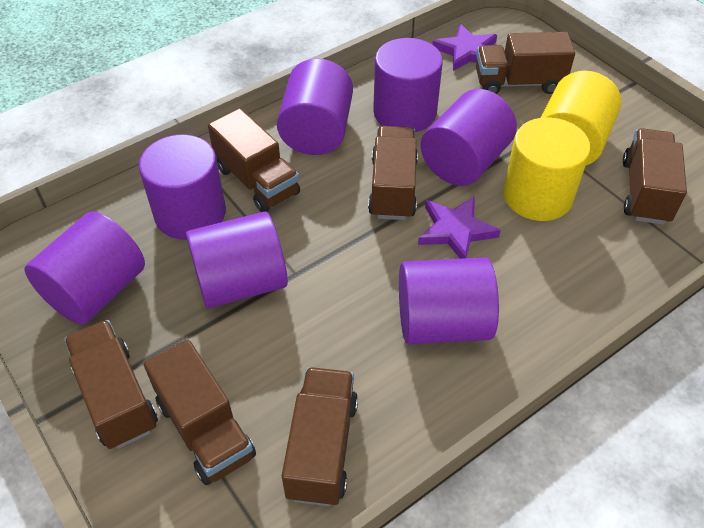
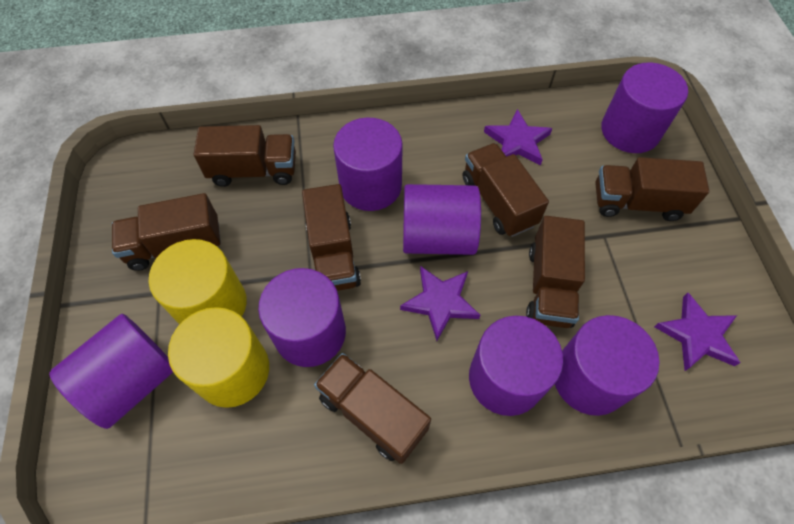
purple star: 2 -> 3

